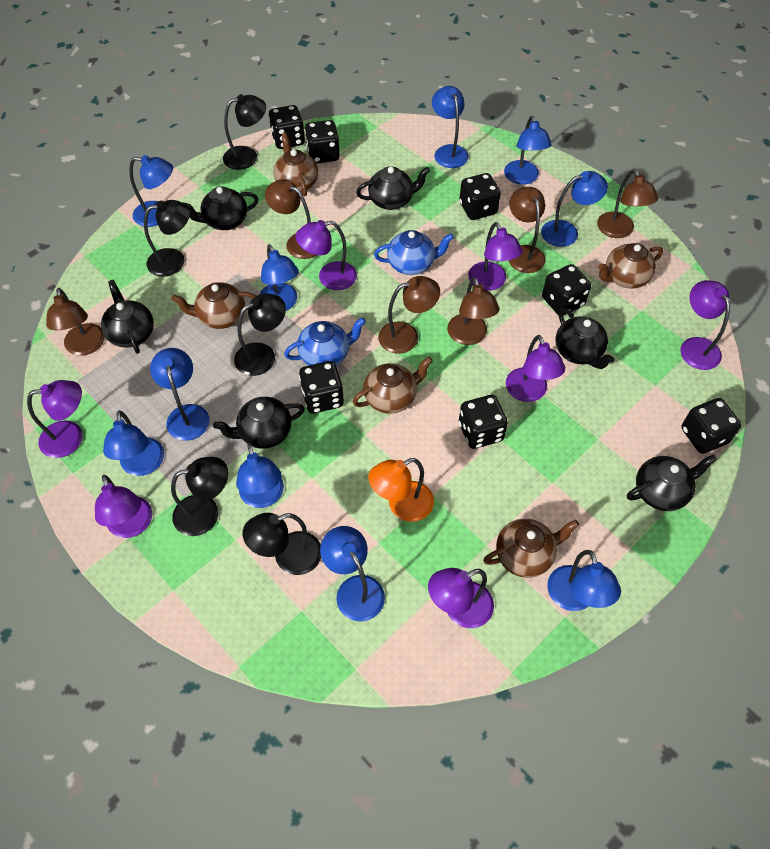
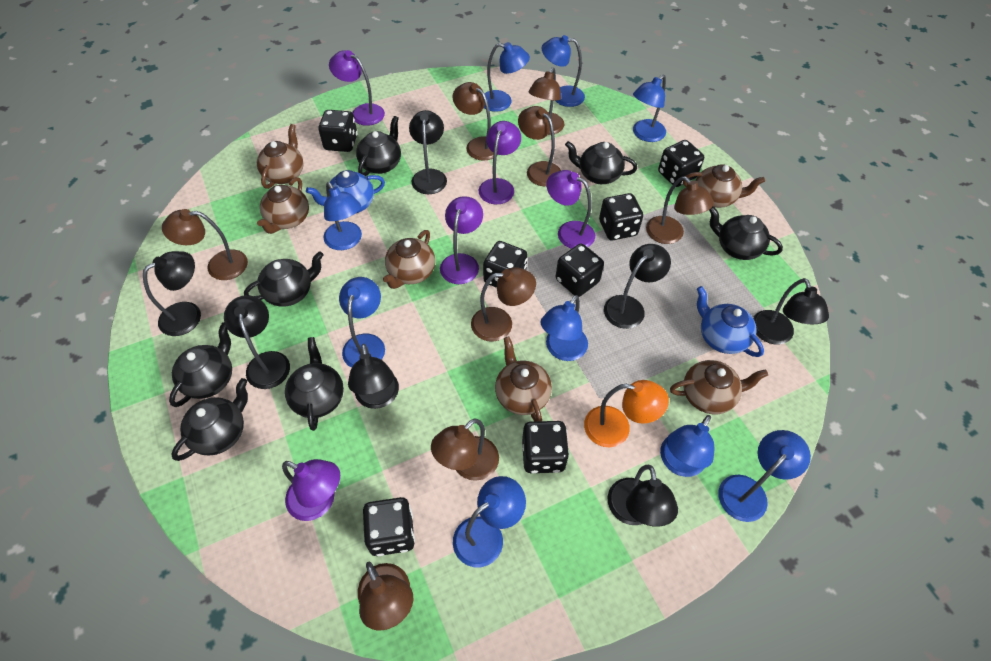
black lamp: 5 -> 7
black teapot: 6 -> 7
blue lamp: 10 -> 9
brown lamp: 6 -> 8
brown teapot: 5 -> 6
purple lamp: 7 -> 5

